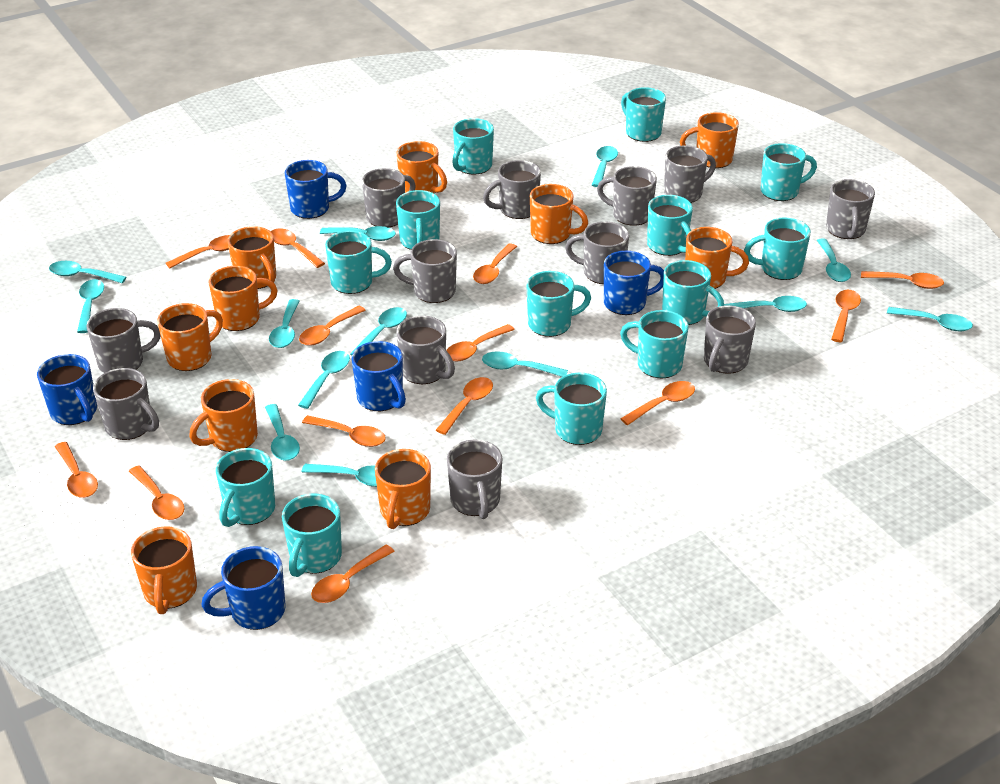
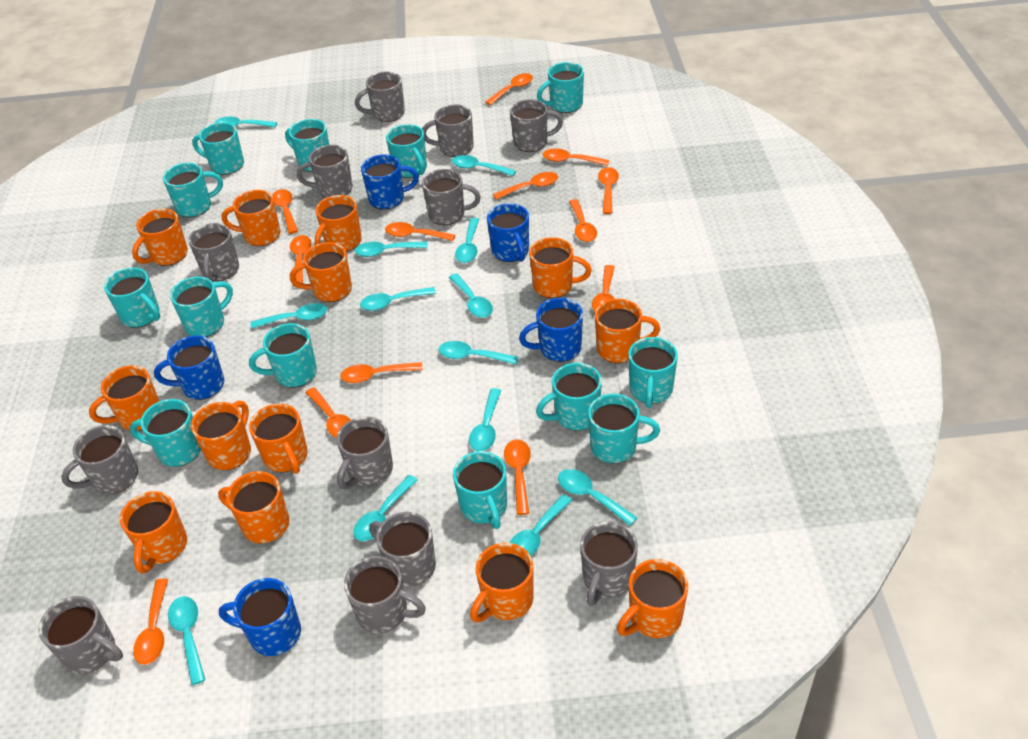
orange mug: 10 -> 13

